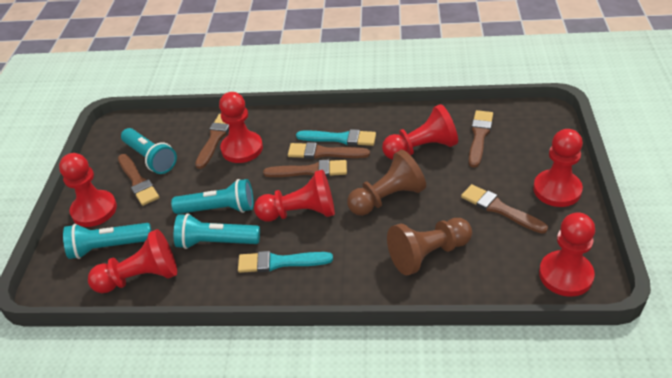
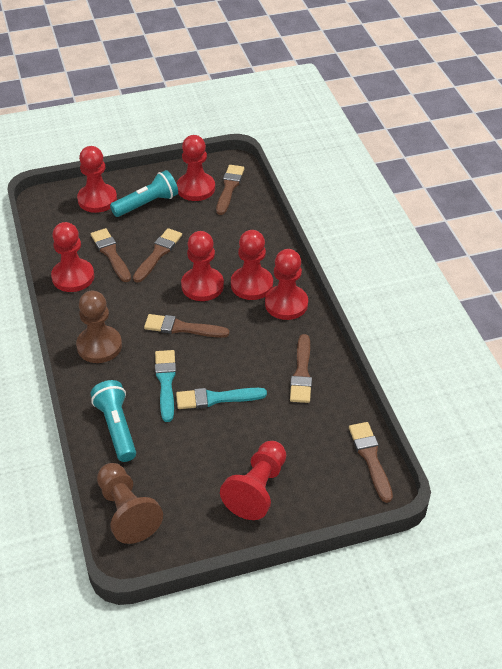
turquoise flashlight: 4 -> 2

